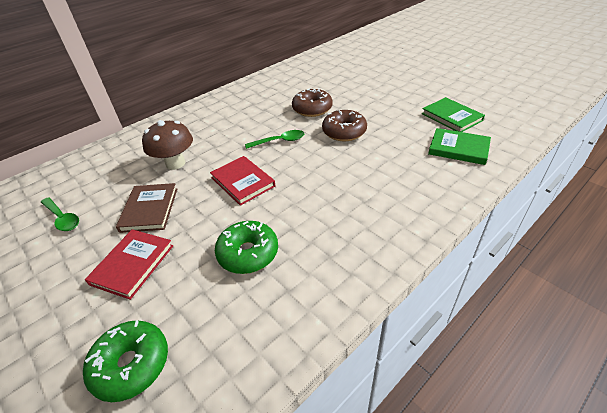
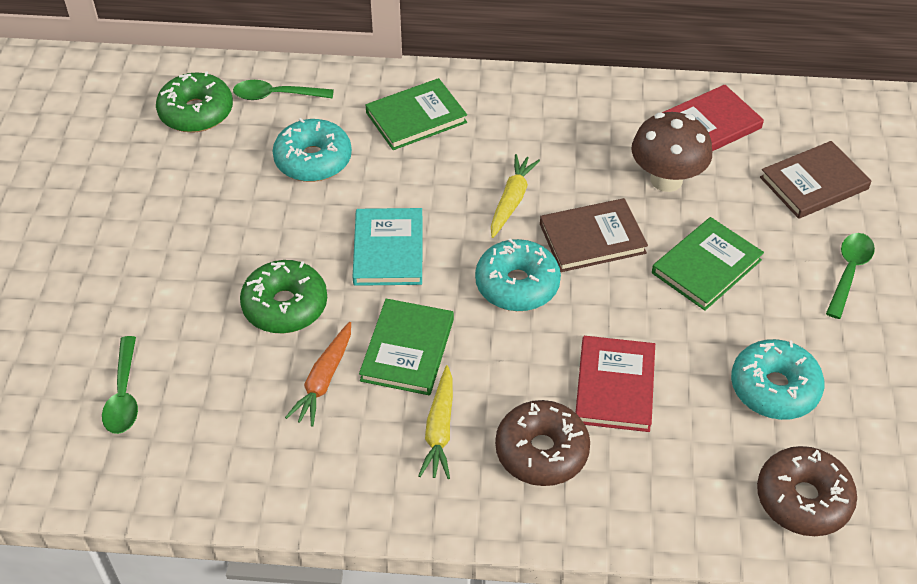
brown book: 1 -> 2
green book: 2 -> 3
green spoon: 2 -> 3
orange carrot: 0 -> 1
turquoise book: 0 -> 1
turquoise donut: 0 -> 3
yellow carrot: 0 -> 2

